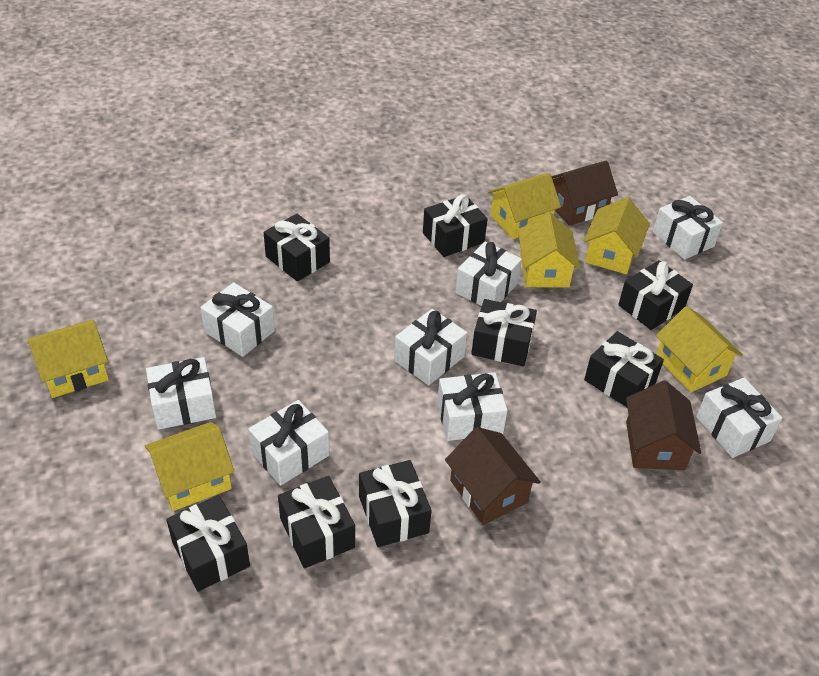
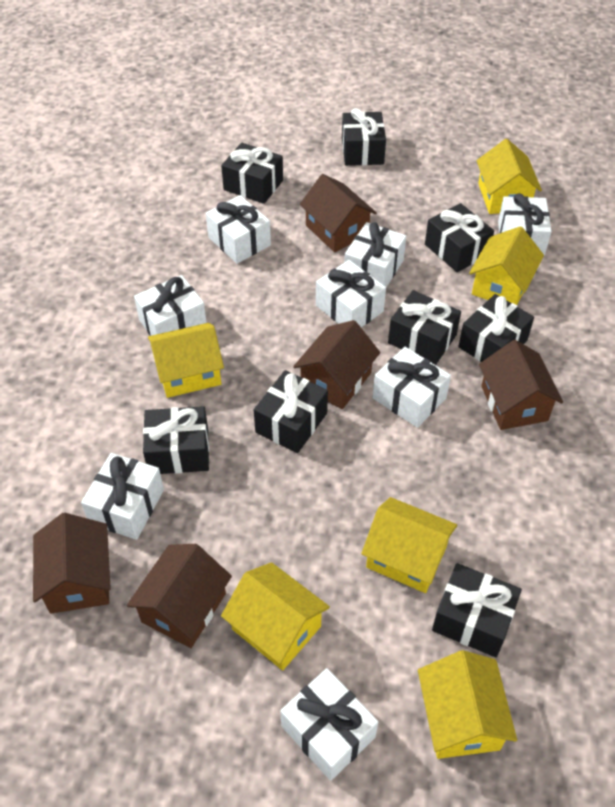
brown house: 3 -> 5

